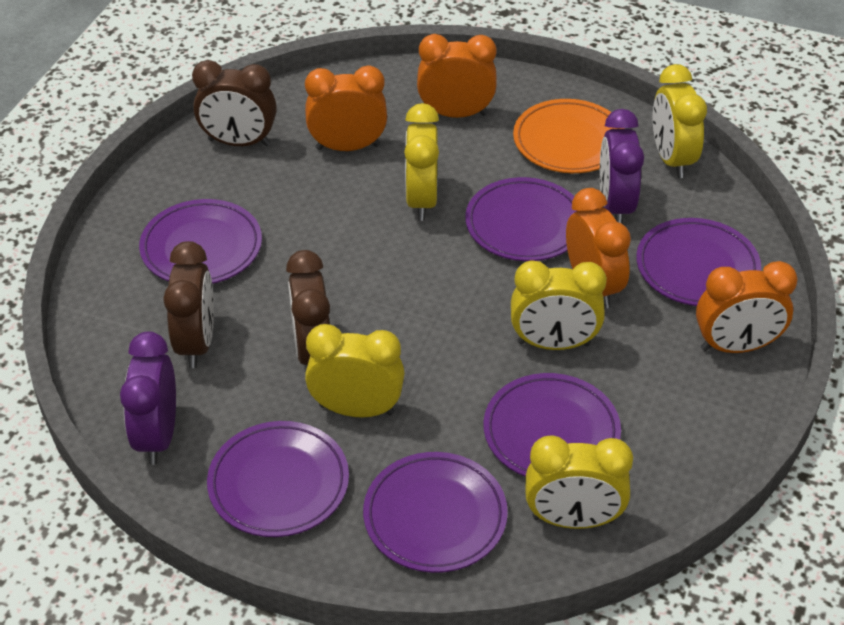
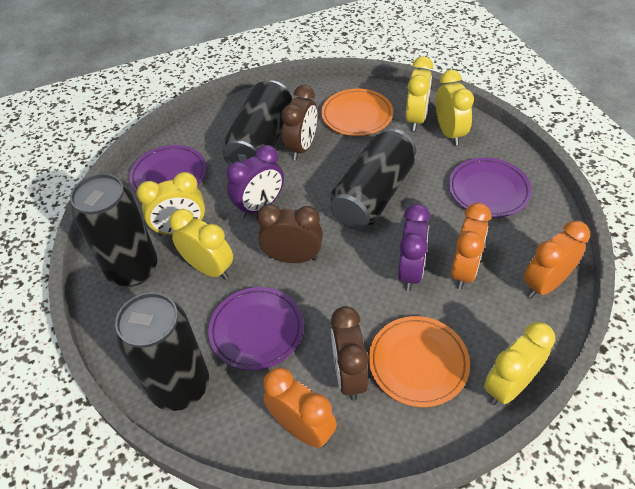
black can: 0 -> 4
orange clock: 4 -> 3
orange plate: 1 -> 2
purple plate: 6 -> 3

